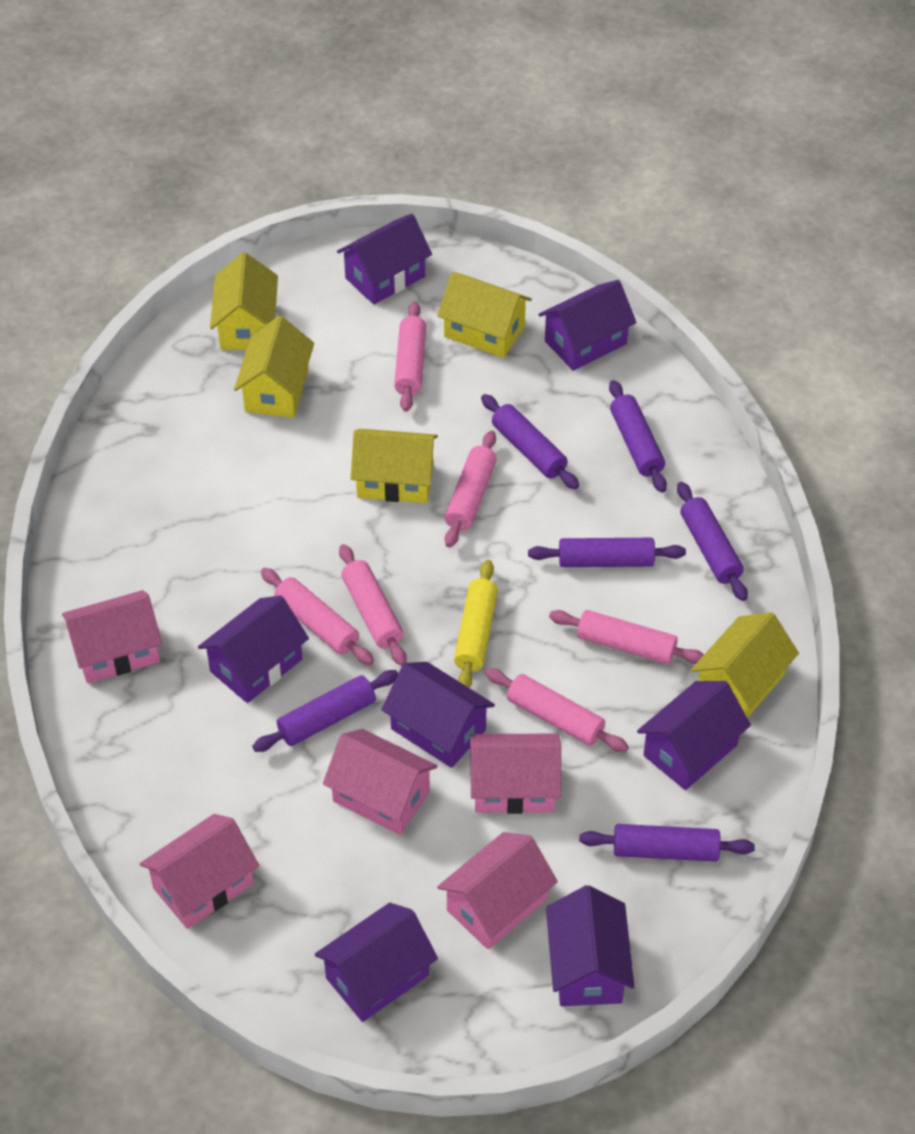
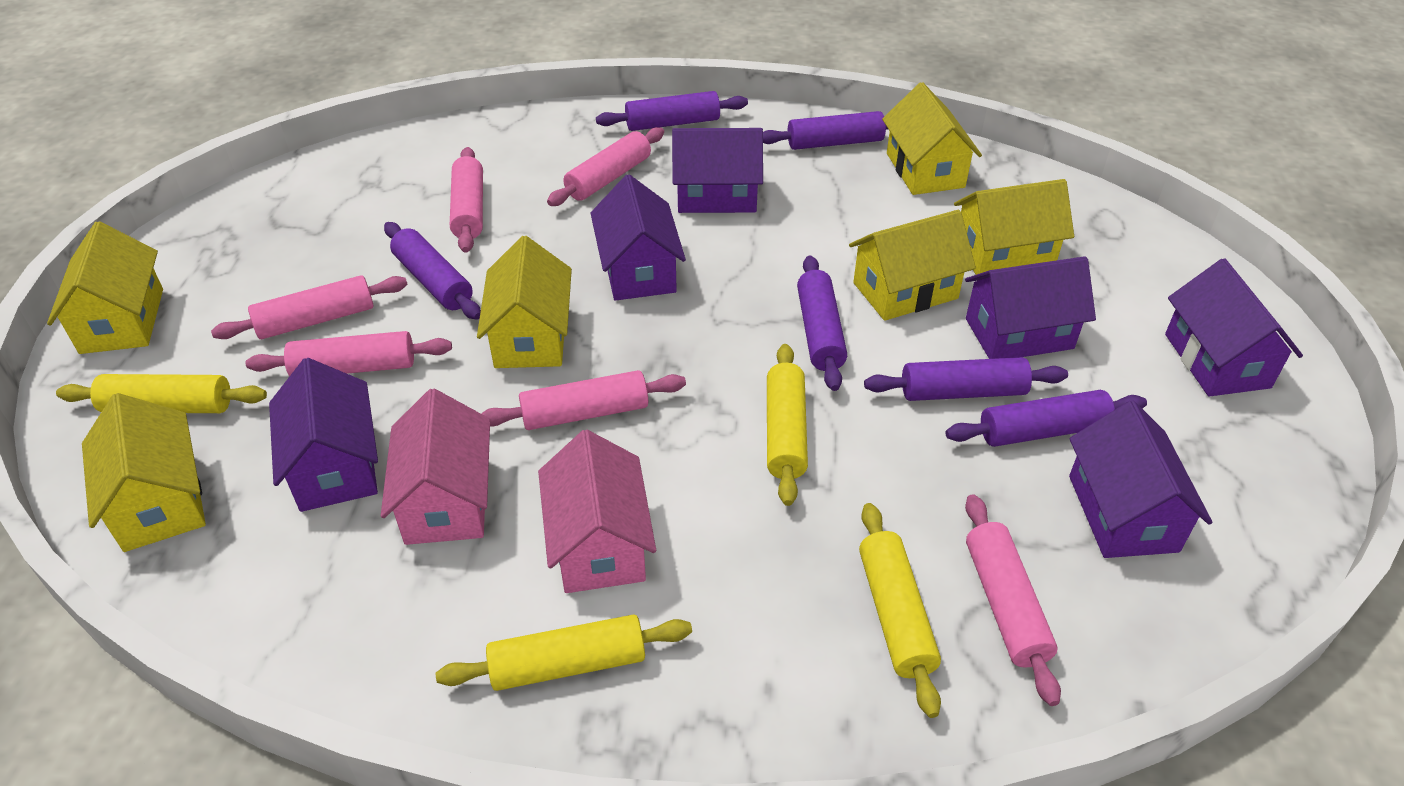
pink house: 5 -> 2
purple house: 7 -> 6
yellow house: 5 -> 6
yellow rolling pin: 1 -> 4

